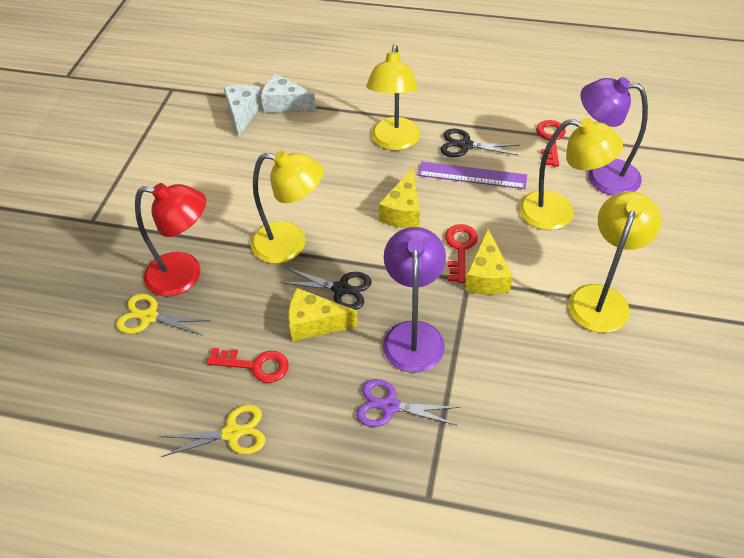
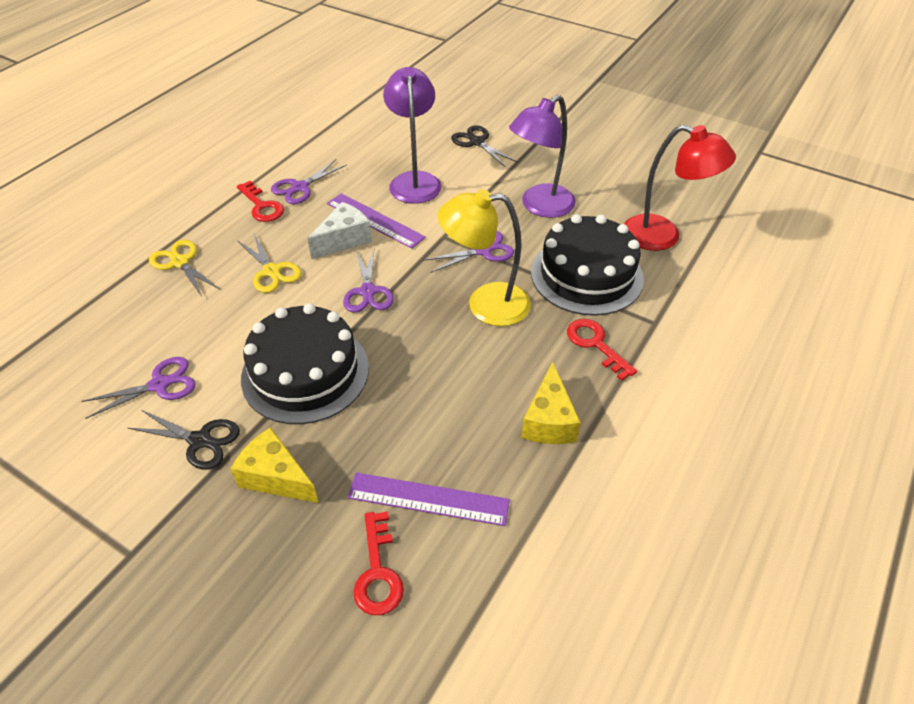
black cake: 0 -> 2
purple ruler: 1 -> 2
purple scissors: 1 -> 4
white cheese: 2 -> 1
yellow cheese: 3 -> 2
yellow lamp: 4 -> 1

